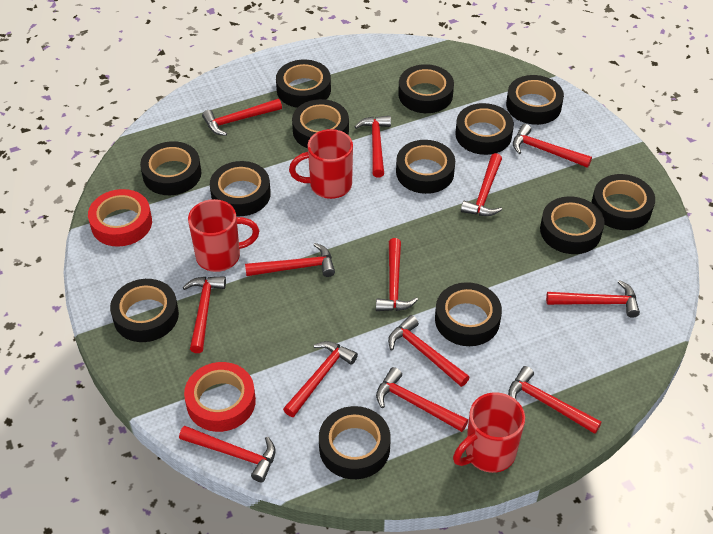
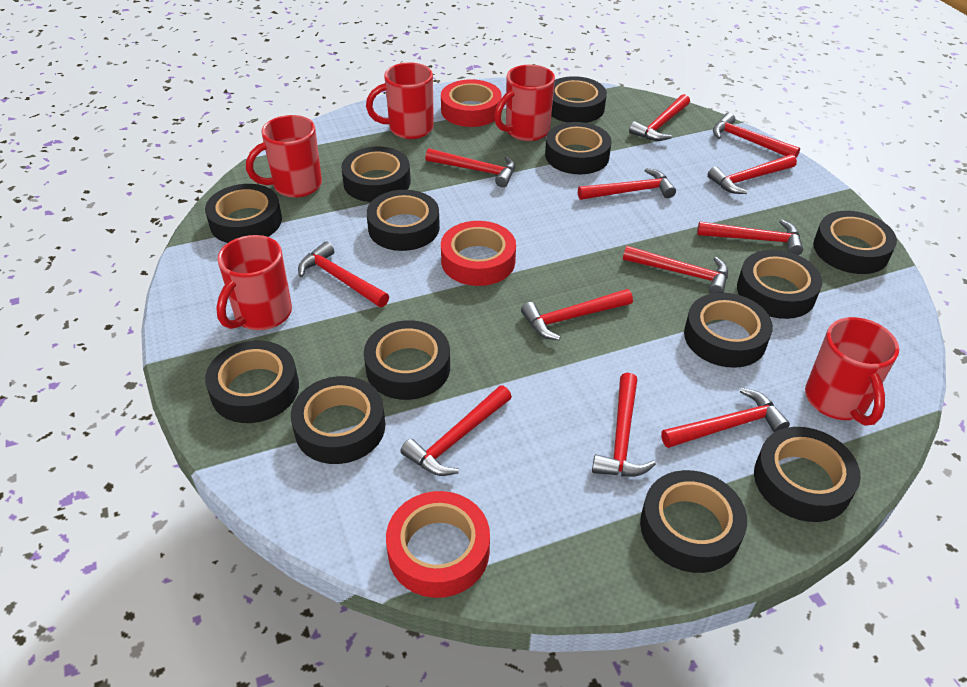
red hammer: 13 -> 12
red mug: 3 -> 5
red tape: 2 -> 3

